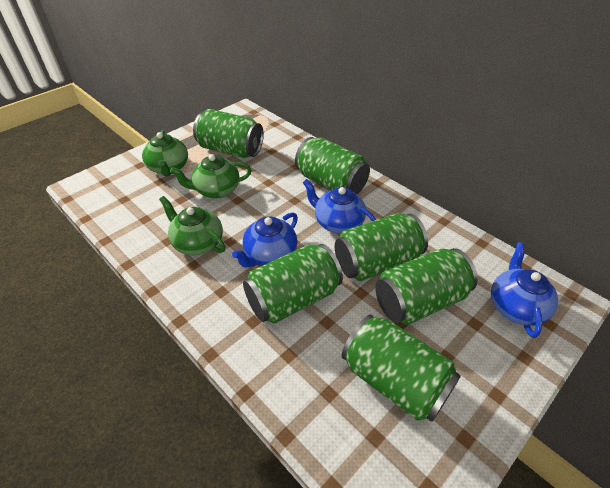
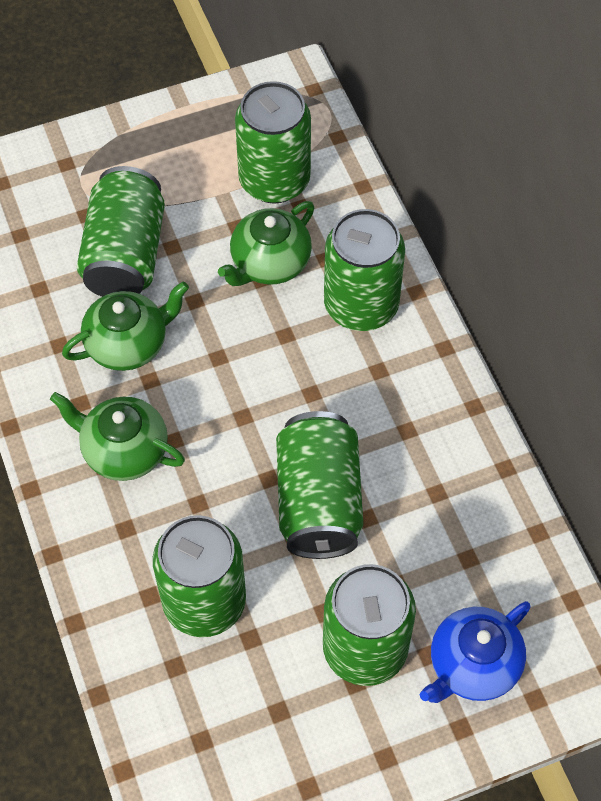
blue teapot: 3 -> 1

